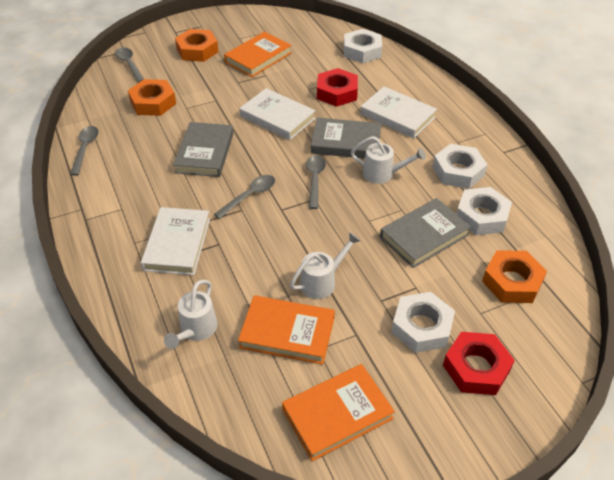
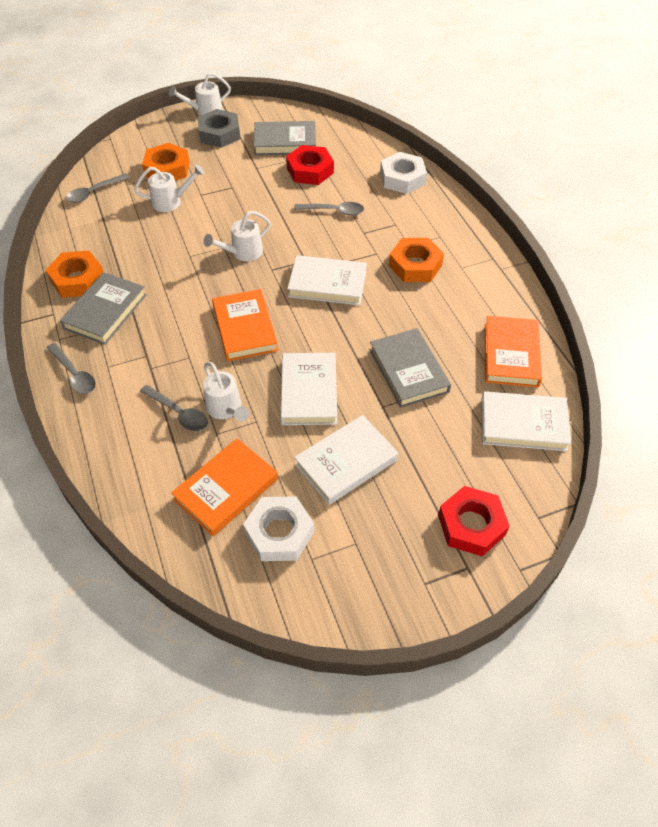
grey nut: 0 -> 1
white book: 3 -> 4
white nut: 4 -> 2
white watering can: 3 -> 4

